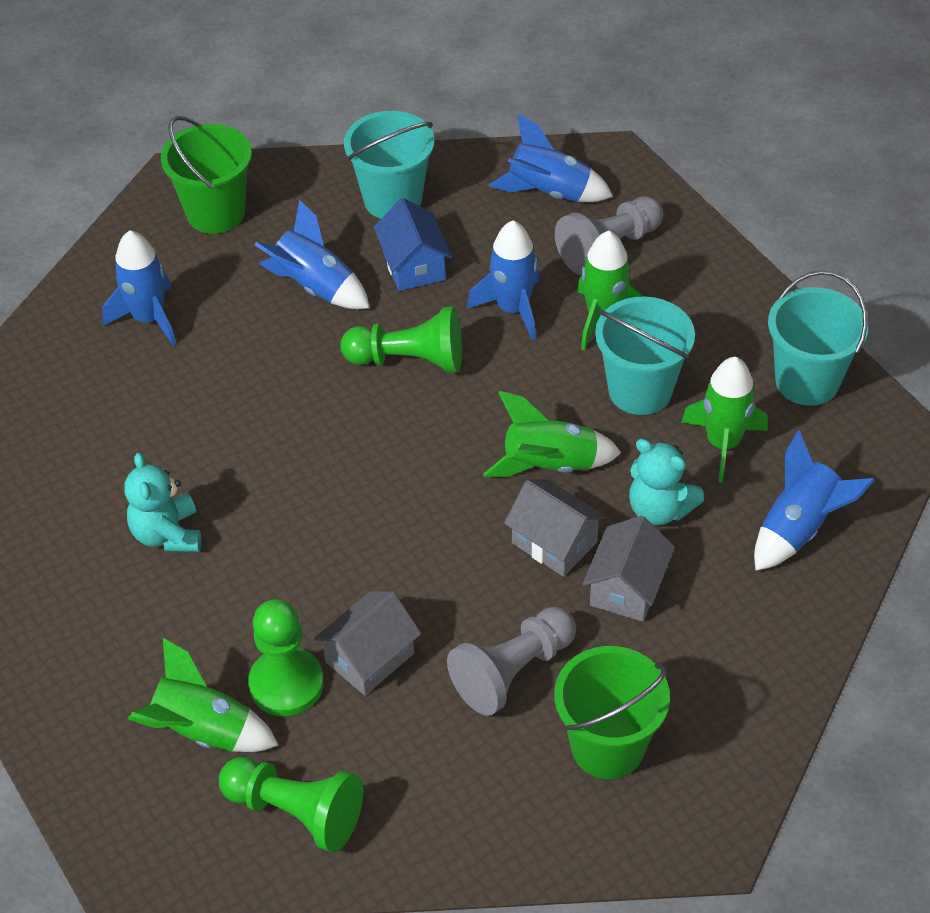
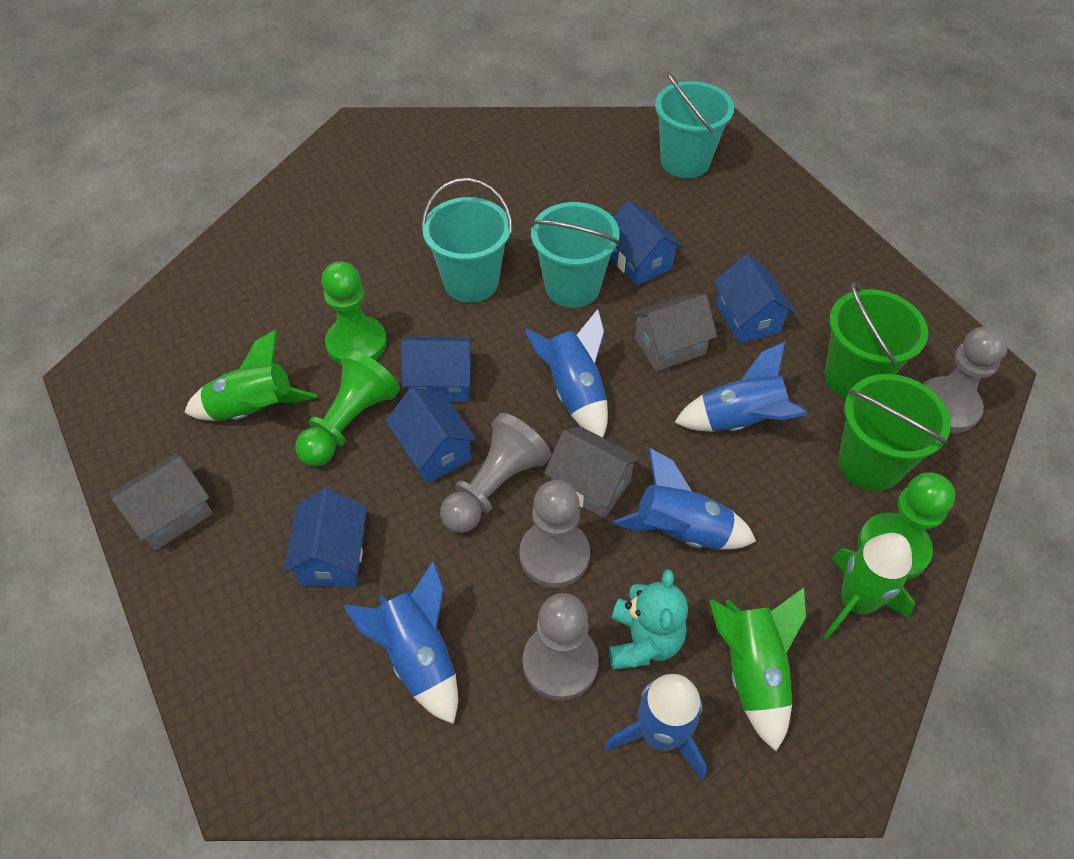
blue house: 1 -> 5
green rocket: 4 -> 3
grey pawn: 2 -> 4
turquoise teddy bear: 2 -> 1

